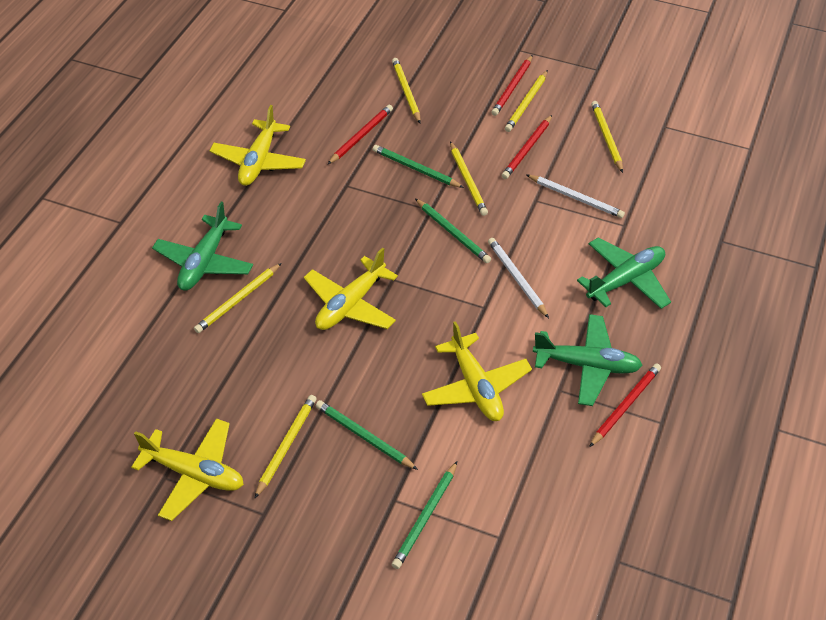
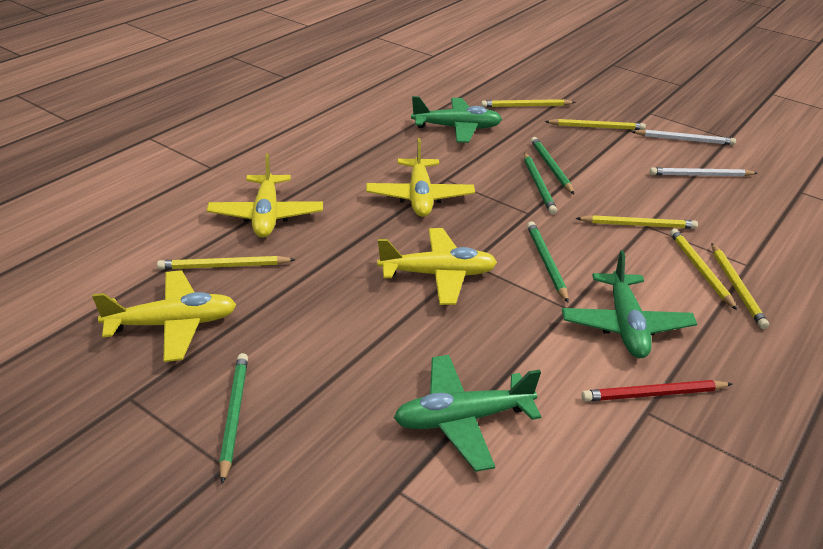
red pencil: 4 -> 1

